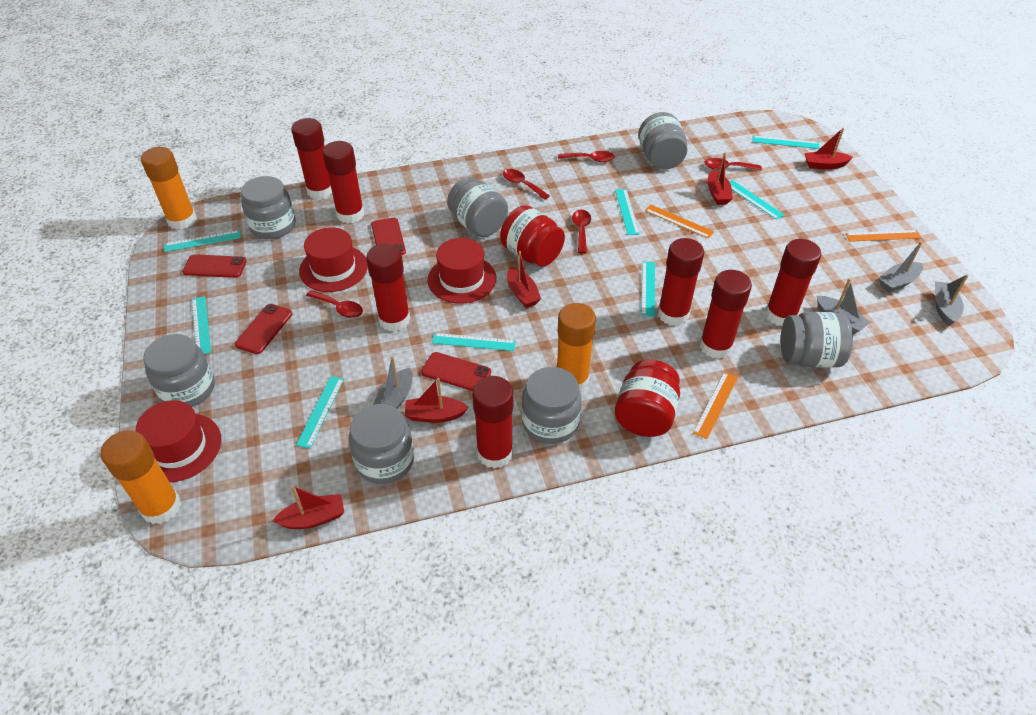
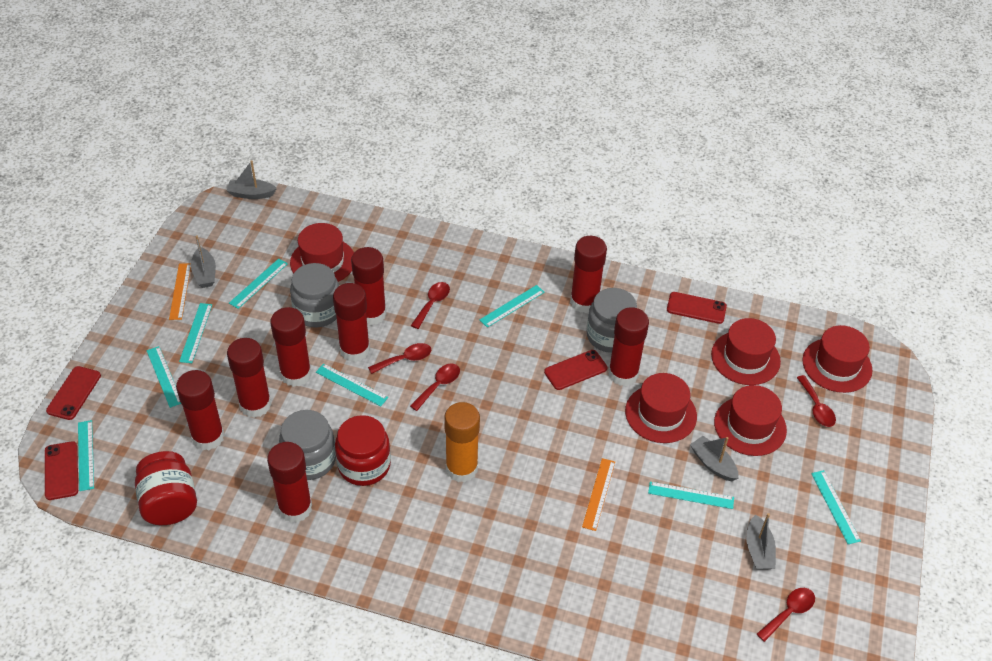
grey jar: 7 -> 3
orange glue stick: 3 -> 1
orange ruler: 3 -> 2
red boat: 5 -> 0
red glue stick: 7 -> 8
red hat: 3 -> 5

